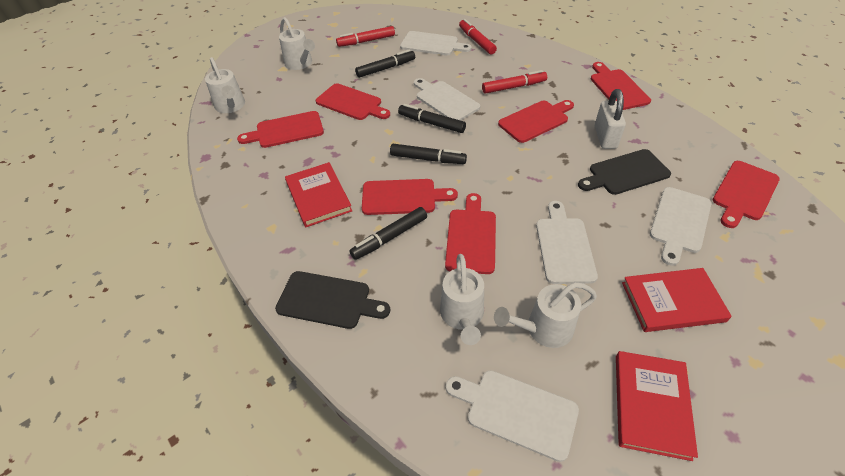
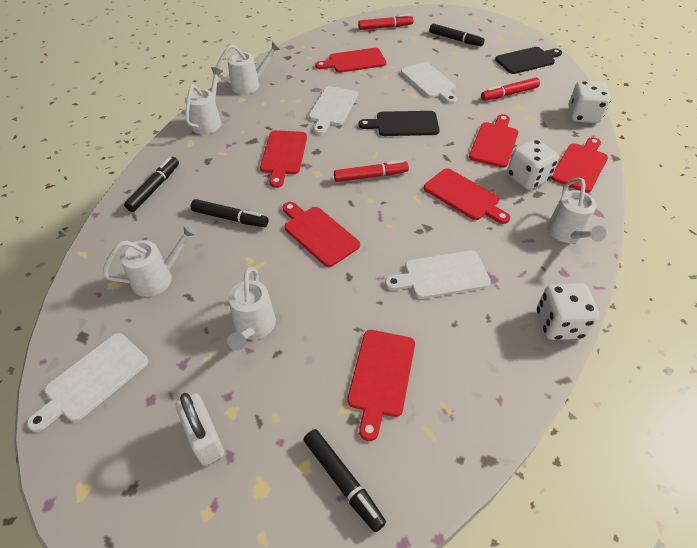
red book: 3 -> 0
white cutting board: 5 -> 4
white dice: 0 -> 3
white watering can: 4 -> 5

